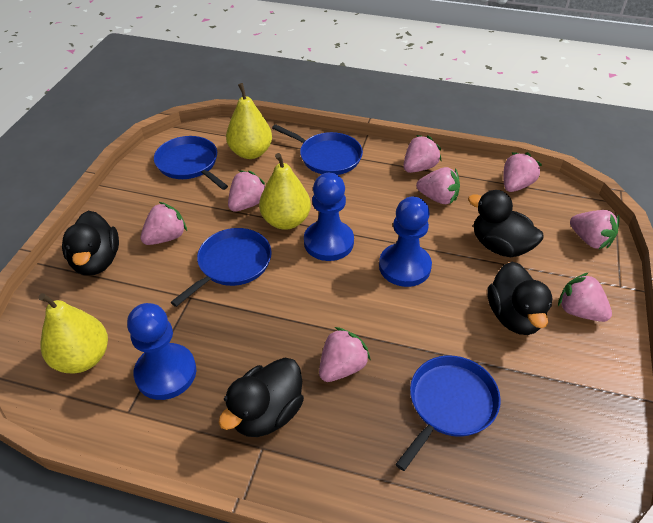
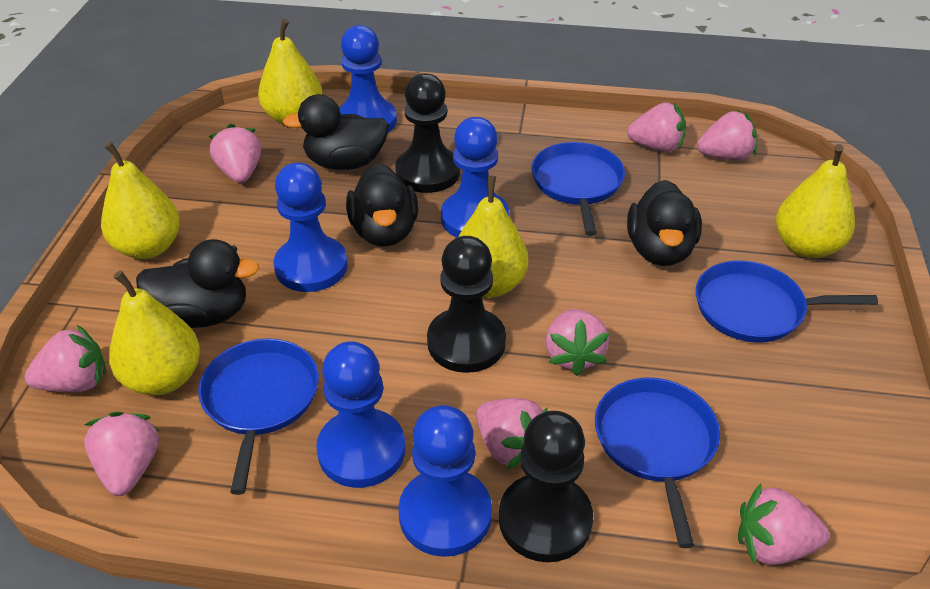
black pawn: 0 -> 3
blue pawn: 3 -> 5
yellow pear: 3 -> 5

